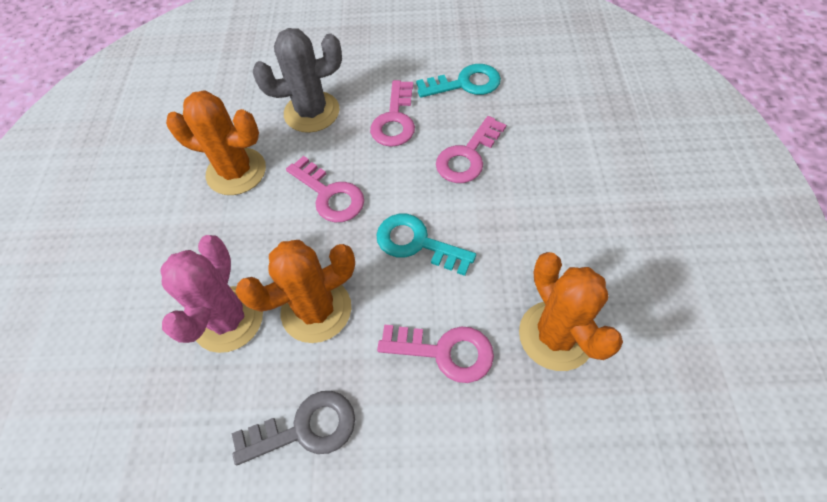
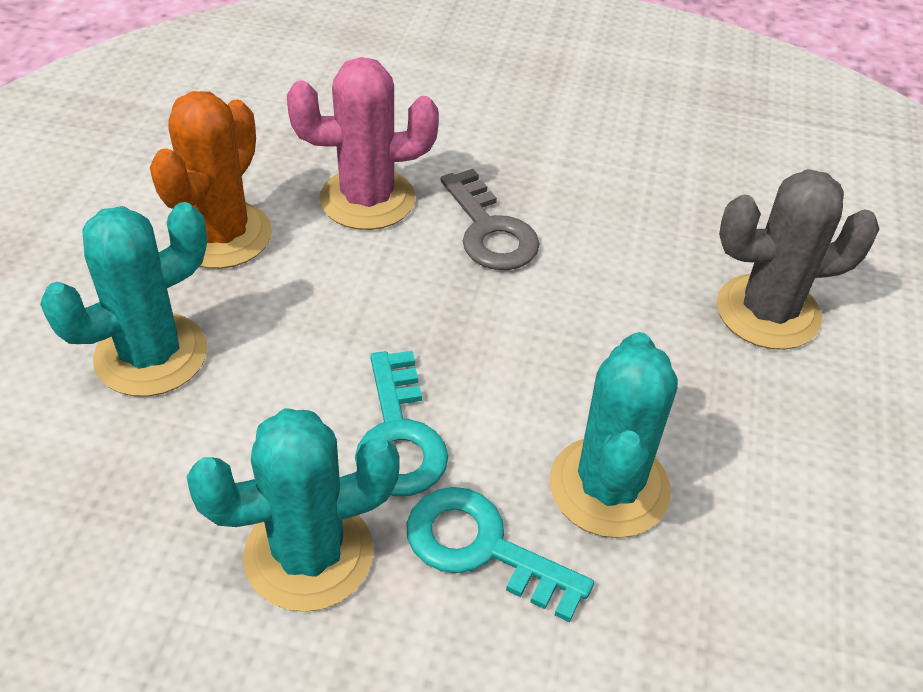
orange cactus: 3 -> 1
pink key: 4 -> 0
turquoise cactus: 0 -> 3

